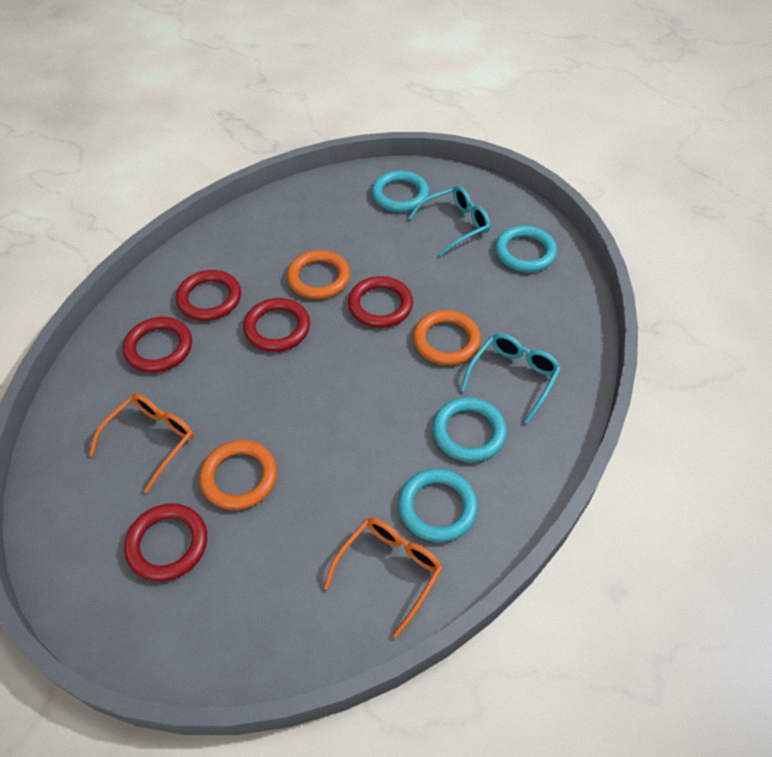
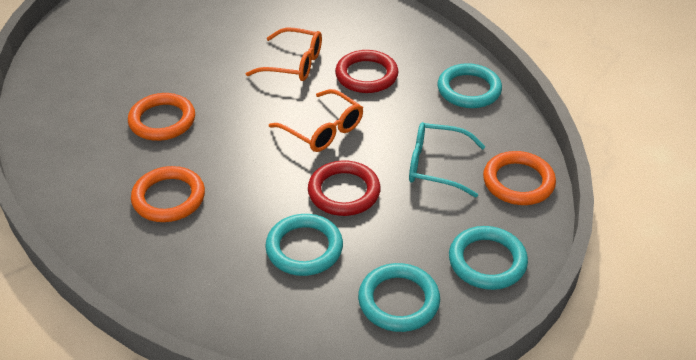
red ring: 5 -> 2
turquoise glasses: 2 -> 1

